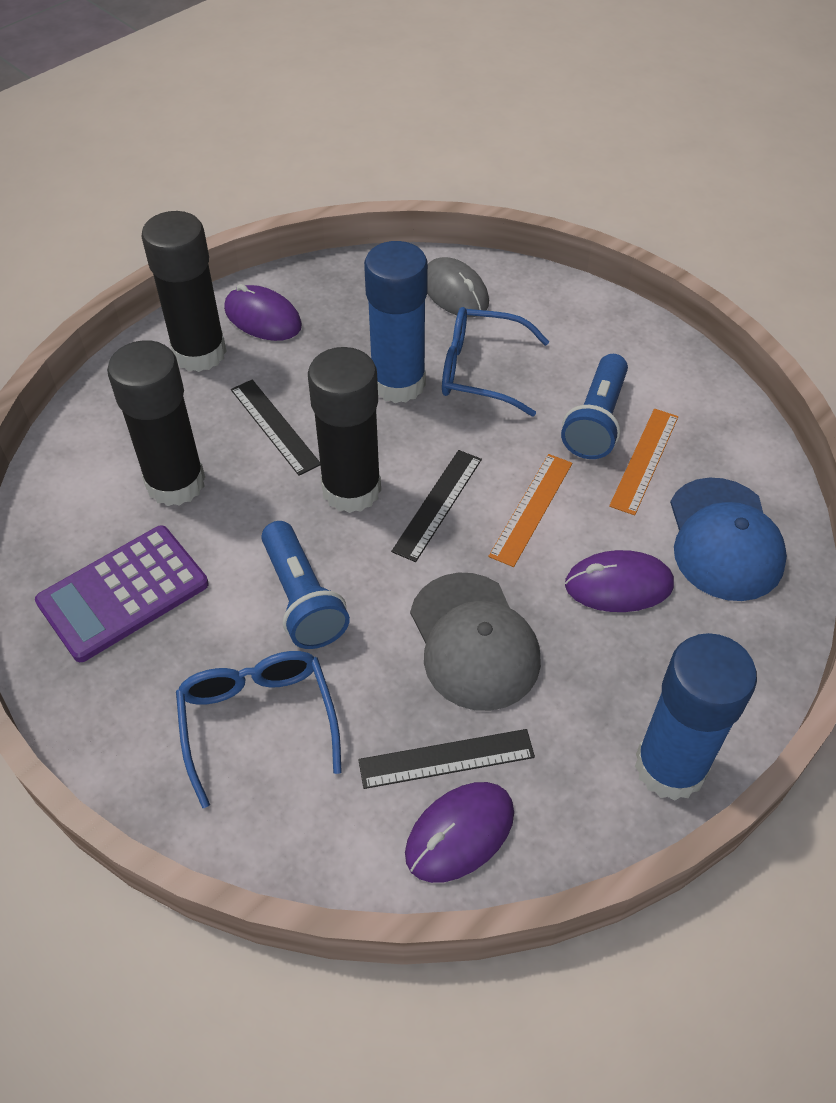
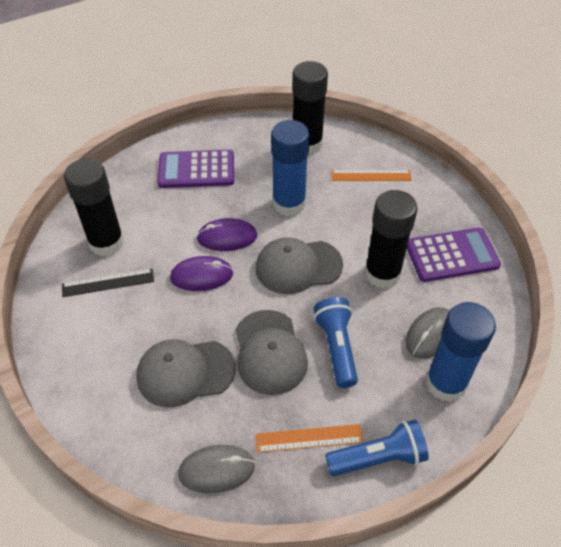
black ruler: 3 -> 1
blue cap: 1 -> 0
blue glasses: 2 -> 0
grey cap: 1 -> 3
grey mouse: 1 -> 2
purple calculator: 1 -> 2
purple mouse: 3 -> 2

